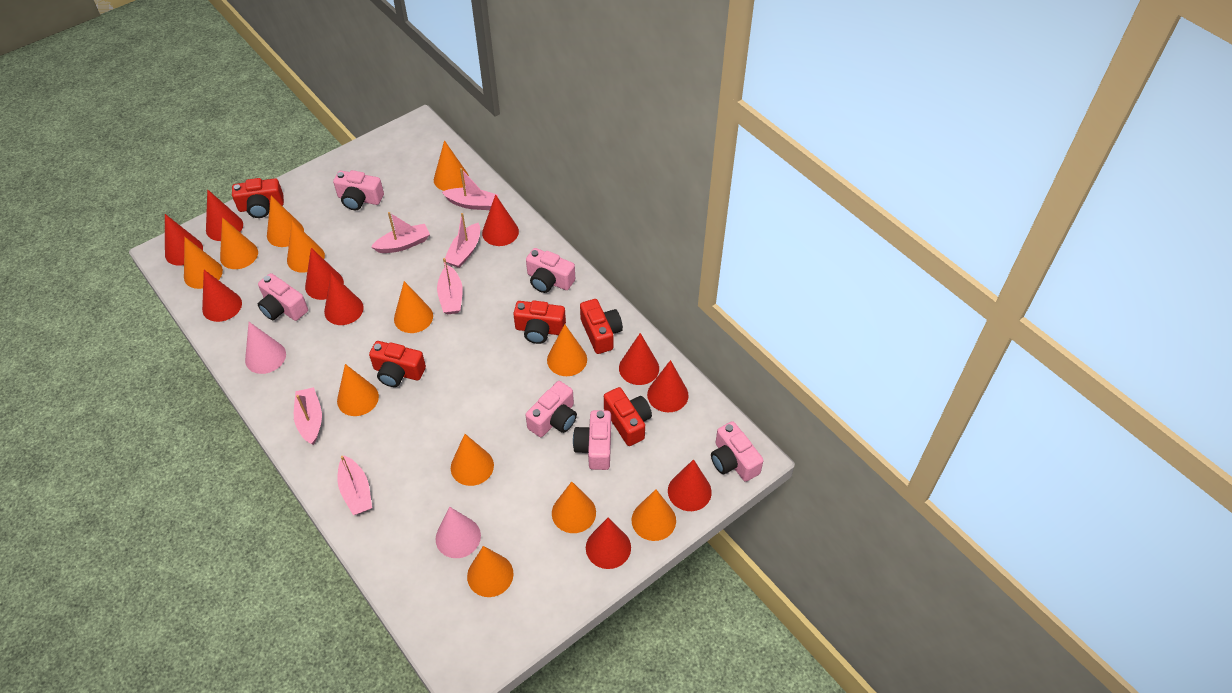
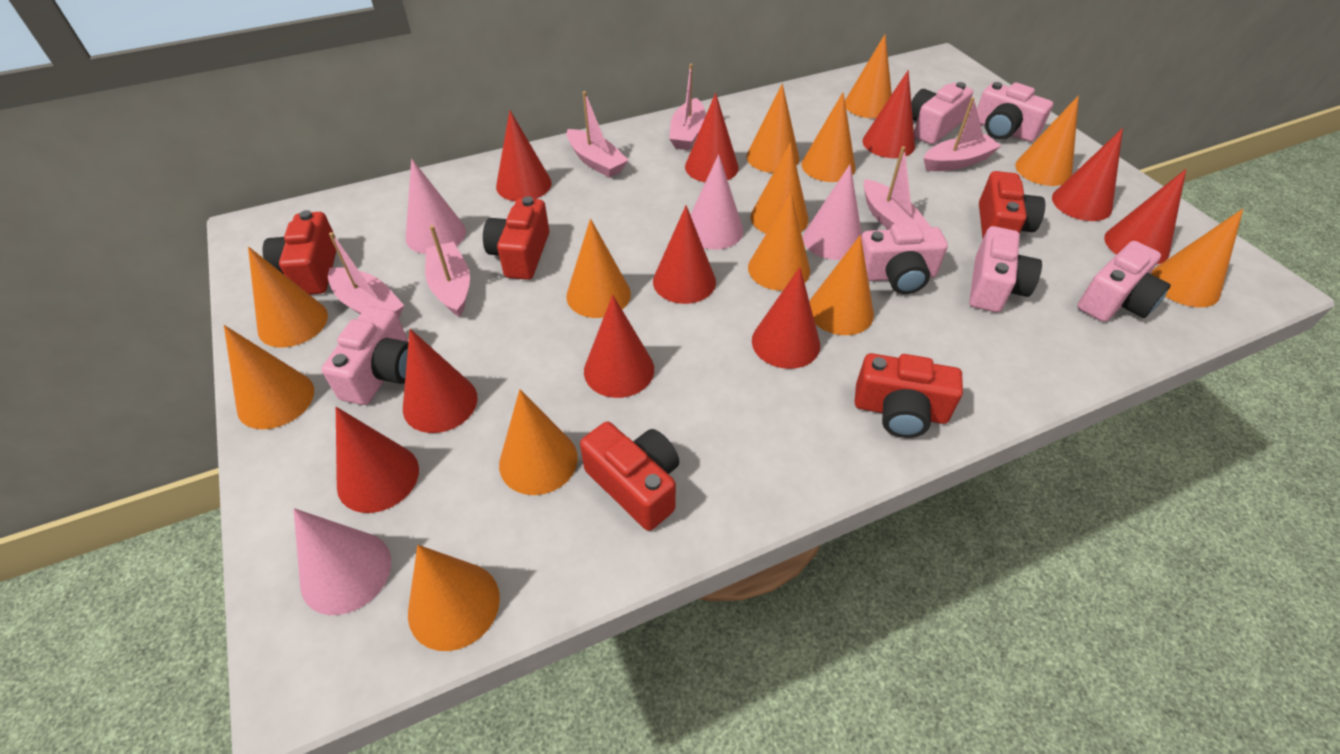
orange cone: 12 -> 13
pink cone: 2 -> 4

